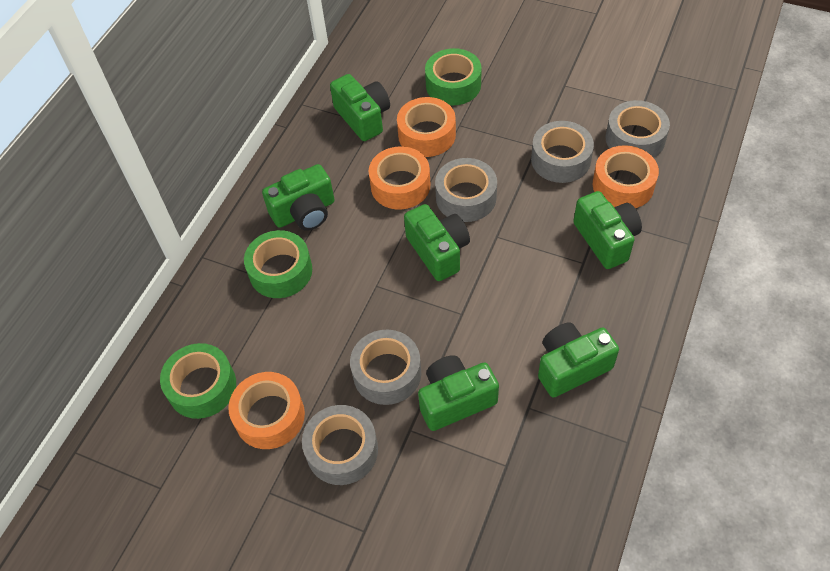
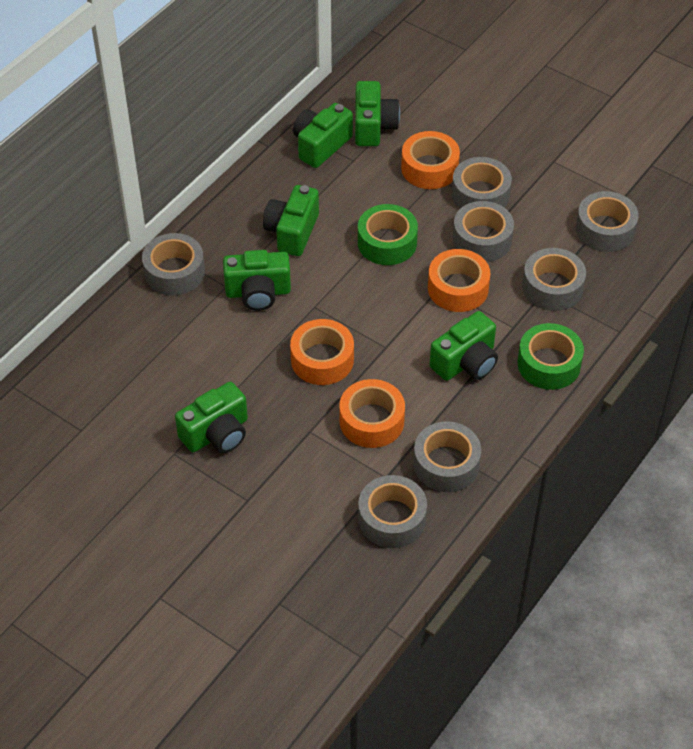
green tape: 3 -> 2
grey tape: 5 -> 7

